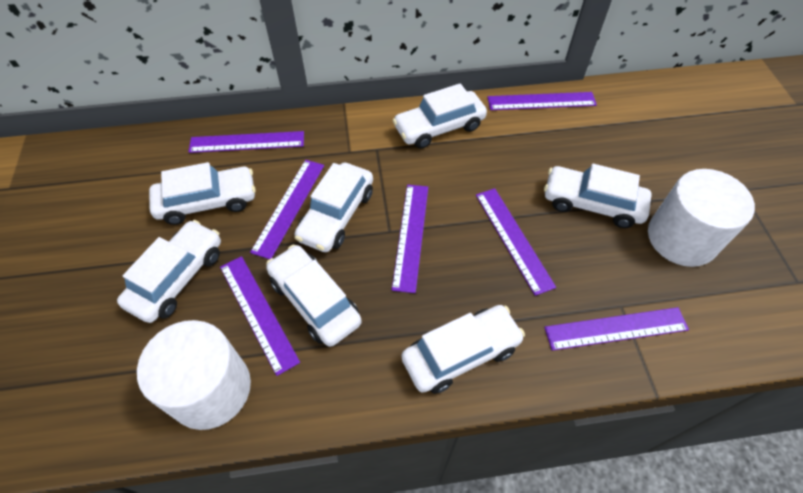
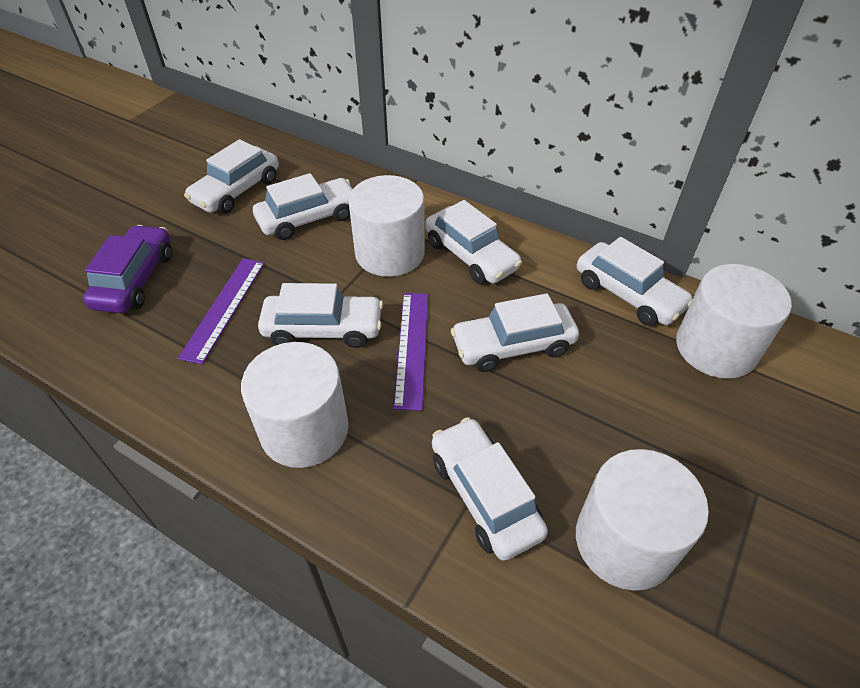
purple car: 0 -> 1
purple ruler: 7 -> 2
white cylinder: 2 -> 4

